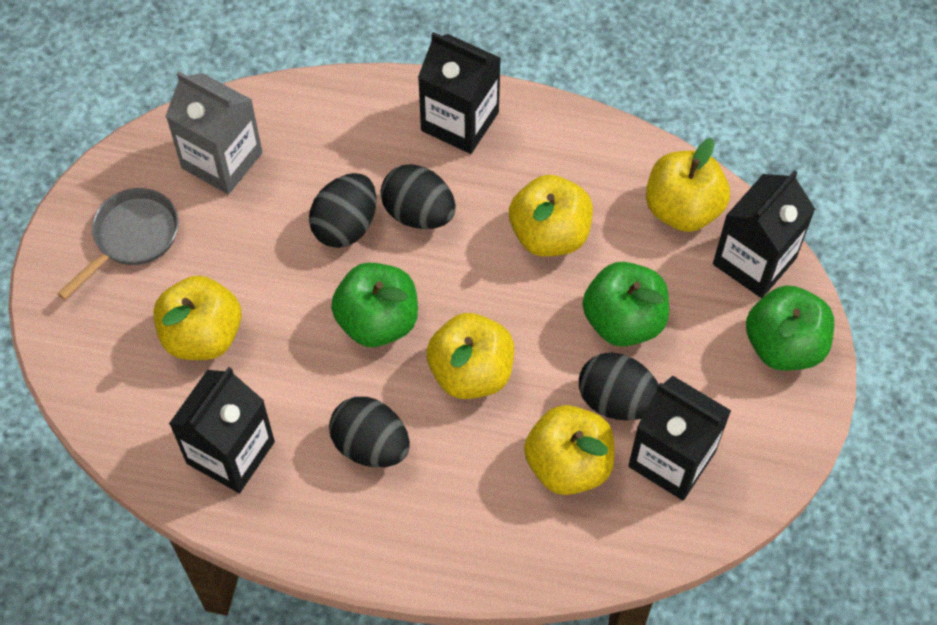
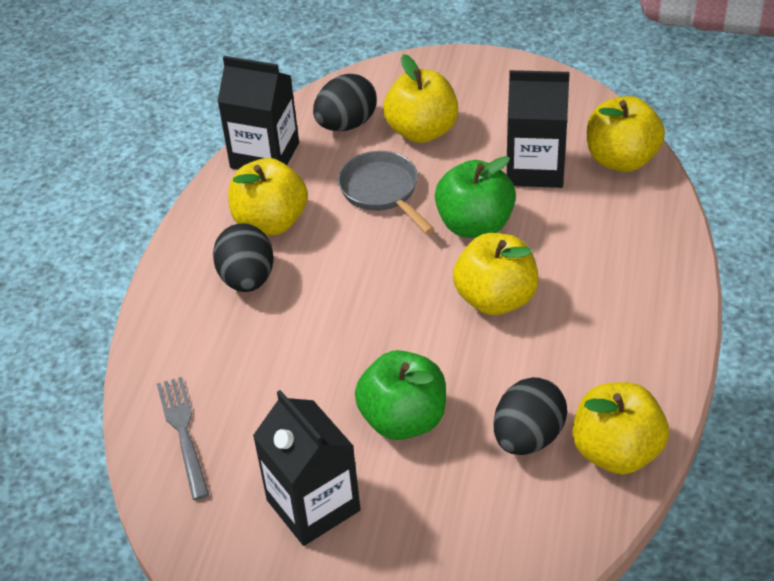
black carton: 4 -> 3
black egg: 4 -> 3
green apple: 3 -> 2
grey carton: 1 -> 0
grey fork: 0 -> 1

